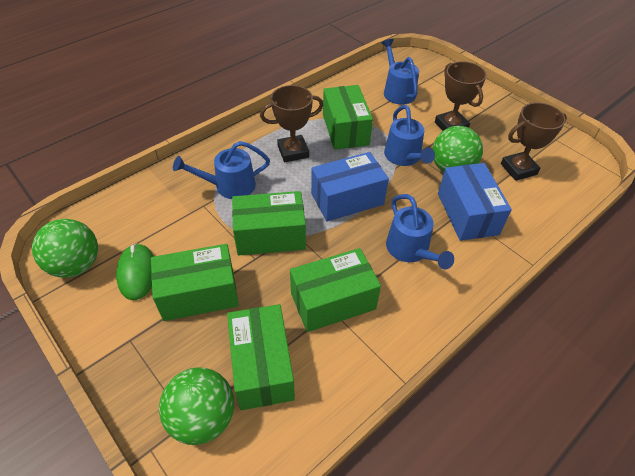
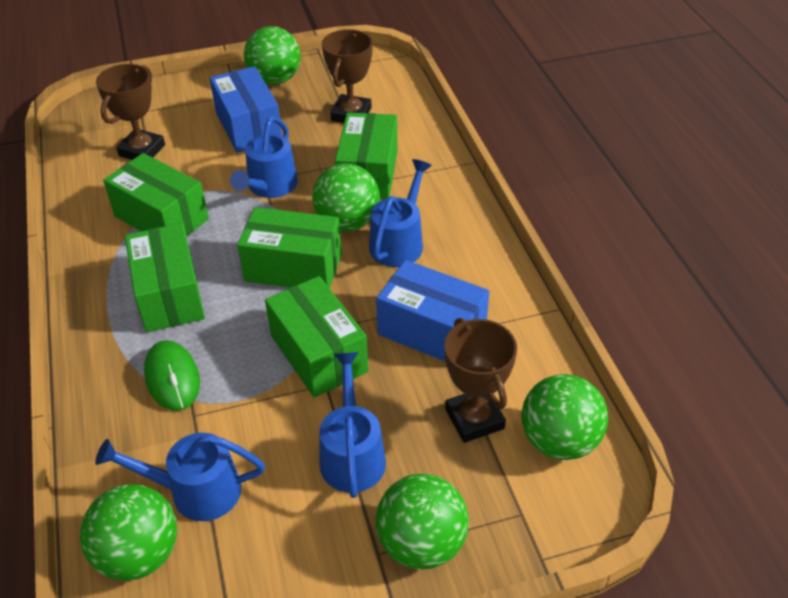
green ball: 3 -> 5

